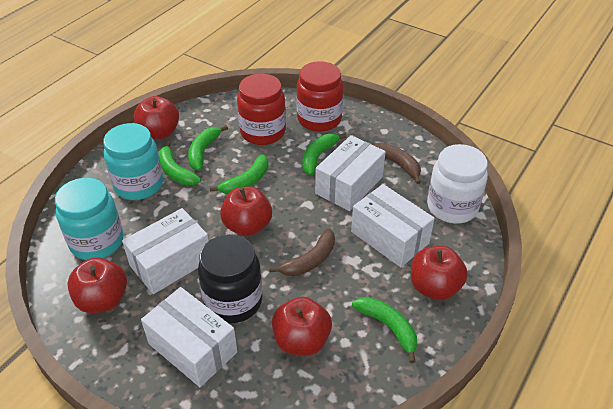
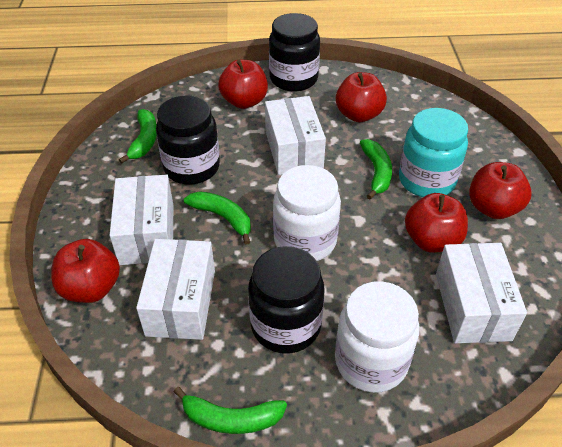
black jar: 1 -> 3
brown banana: 2 -> 0
green banana: 5 -> 4
red jar: 2 -> 0
turquoise jar: 2 -> 1
white jar: 1 -> 2

